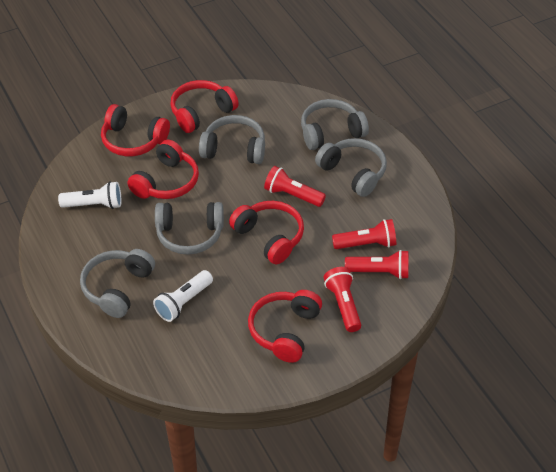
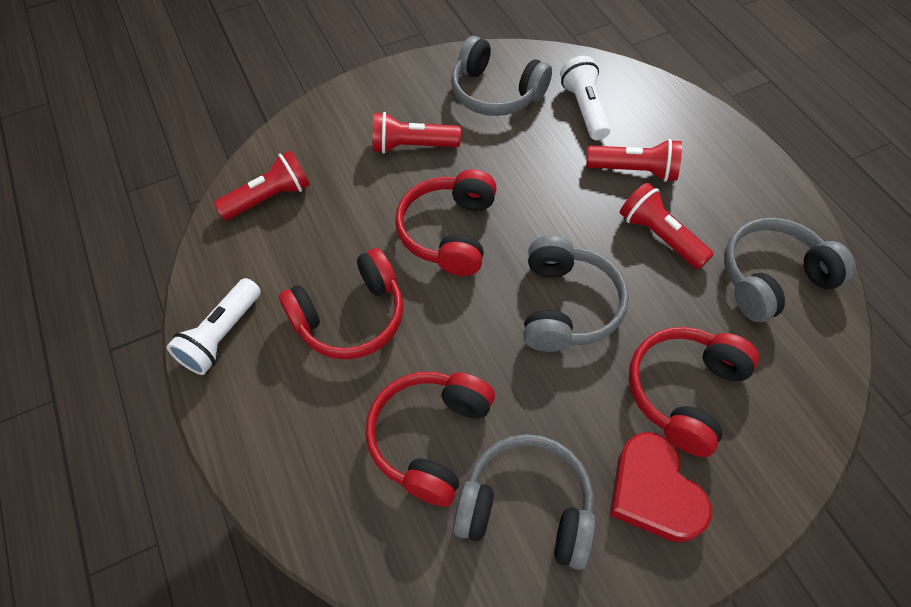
grey headphones: 5 -> 4
red headphones: 5 -> 4
red heart: 0 -> 1

